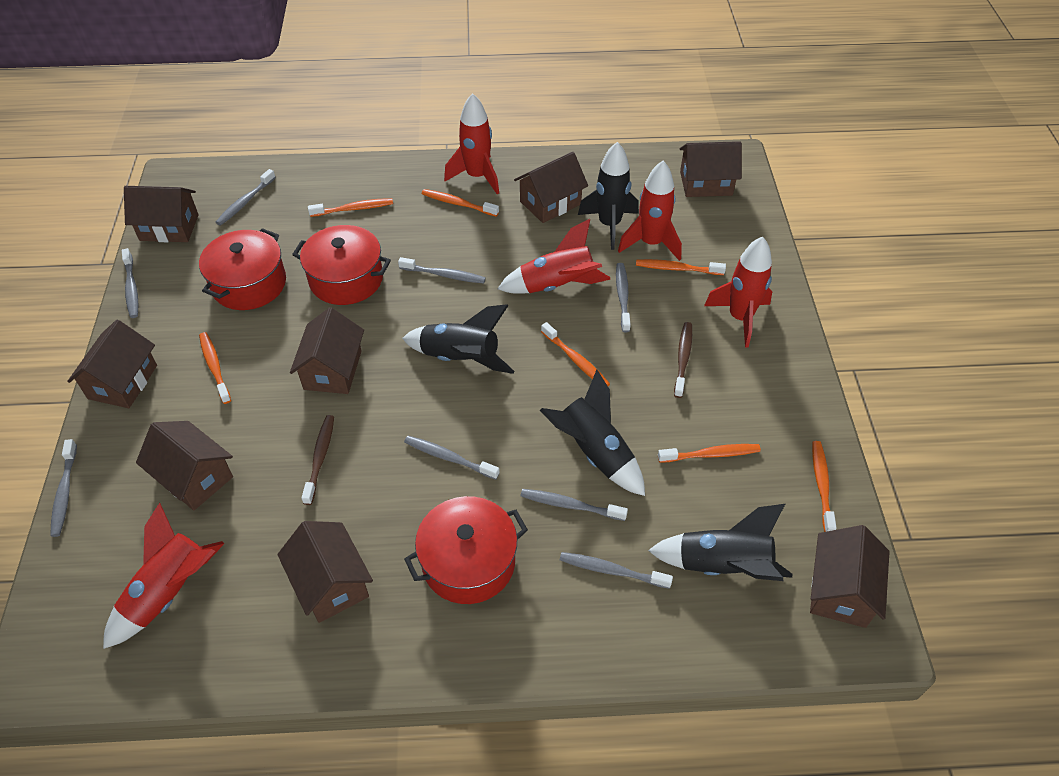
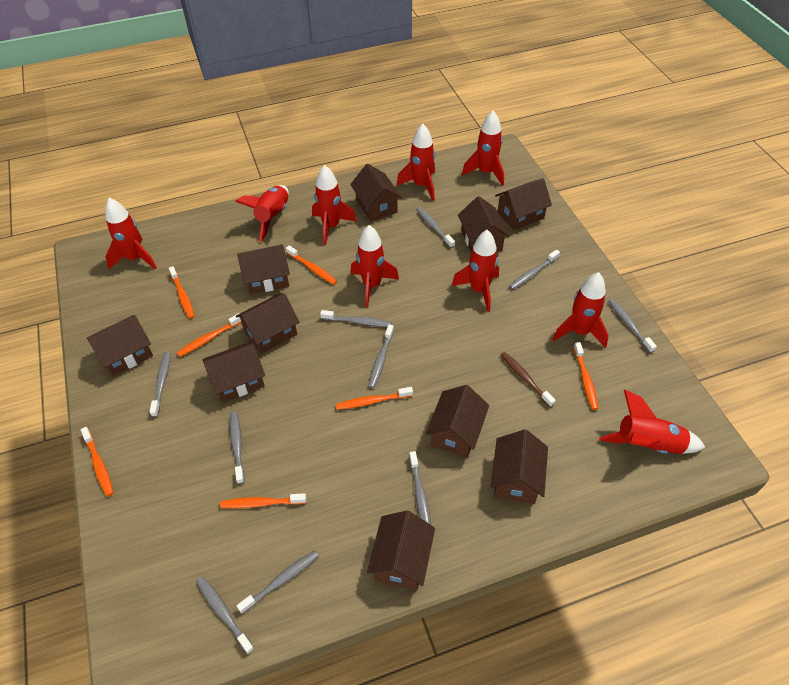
black rocket: 4 -> 0
brown house: 8 -> 10
brown toothbrush: 2 -> 1
grey toothbrush: 8 -> 10
red pot: 3 -> 0
red rocket: 5 -> 9

